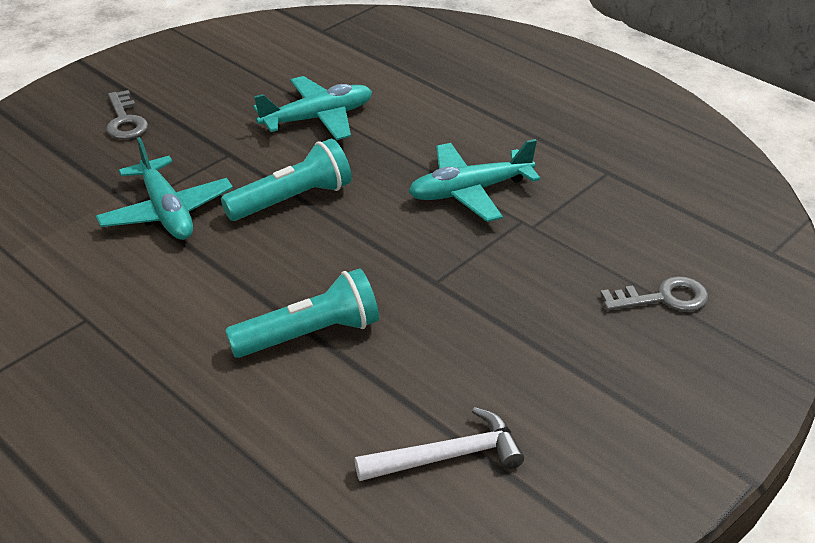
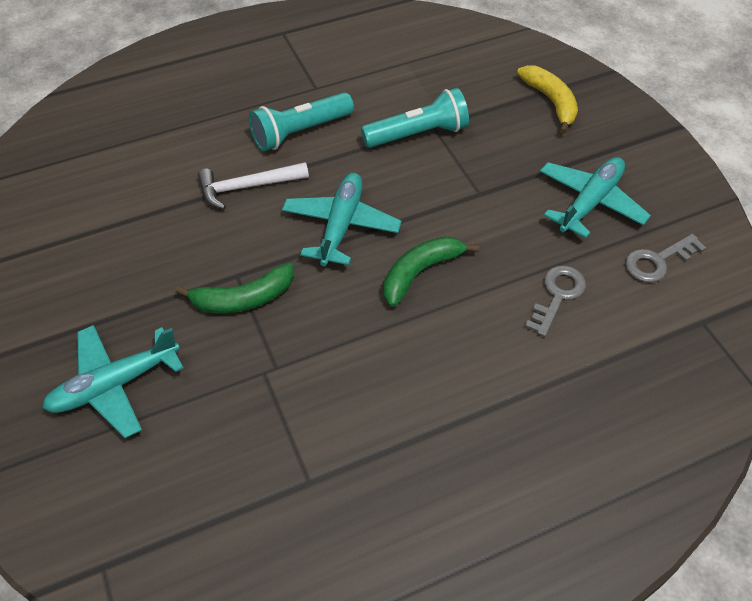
green banana: 0 -> 2
yellow banana: 0 -> 1

